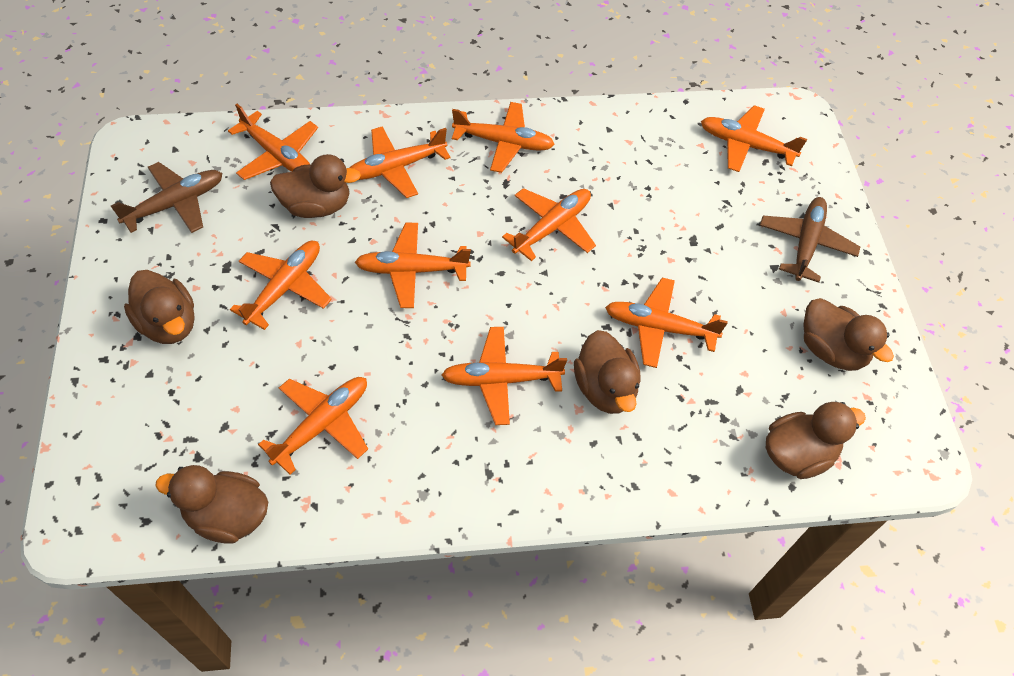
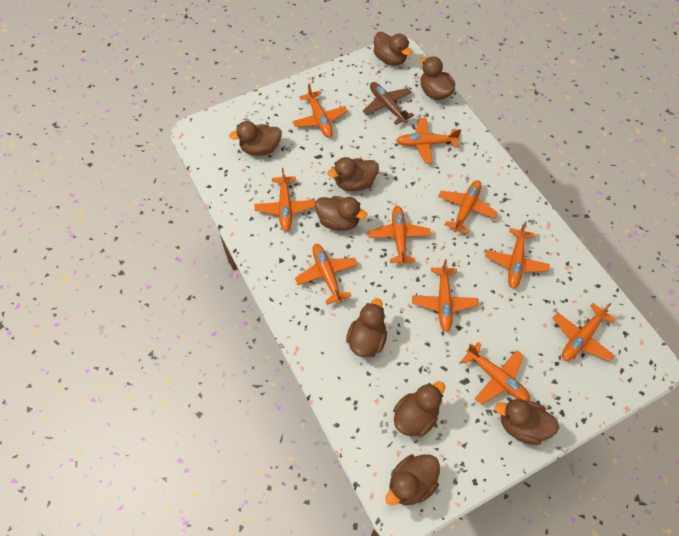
brown duck: 6 -> 9
brown plane: 2 -> 1

